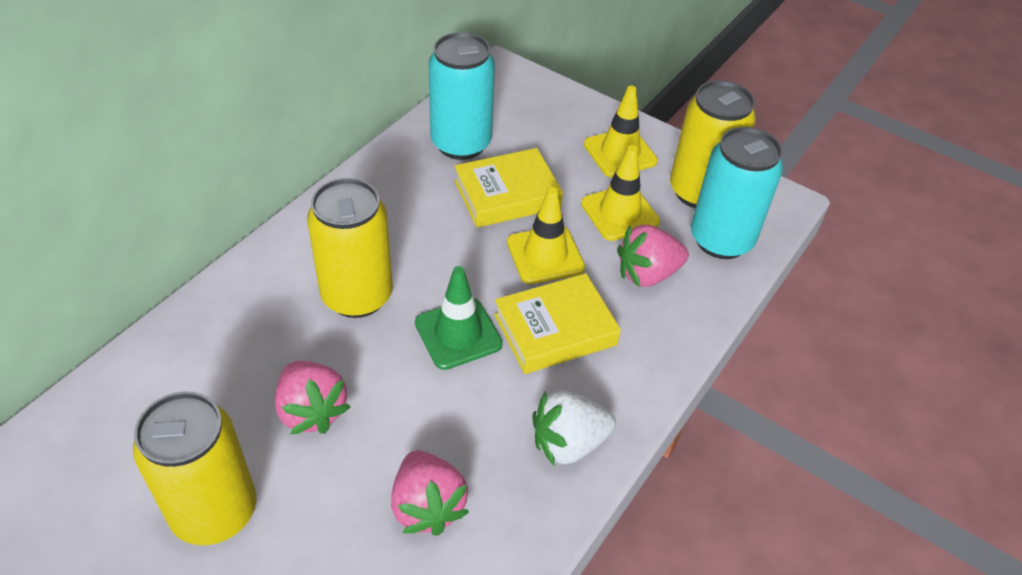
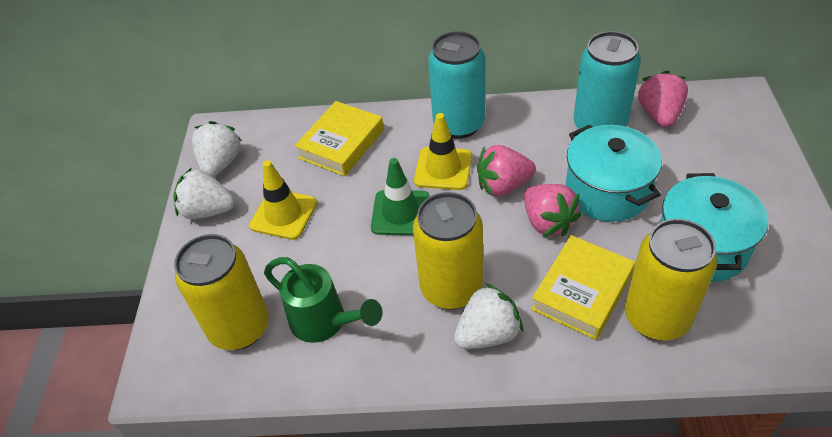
green watering can: 0 -> 1
turquoise pot: 0 -> 2
white strawberry: 1 -> 3
yellow traffic cone: 3 -> 2

